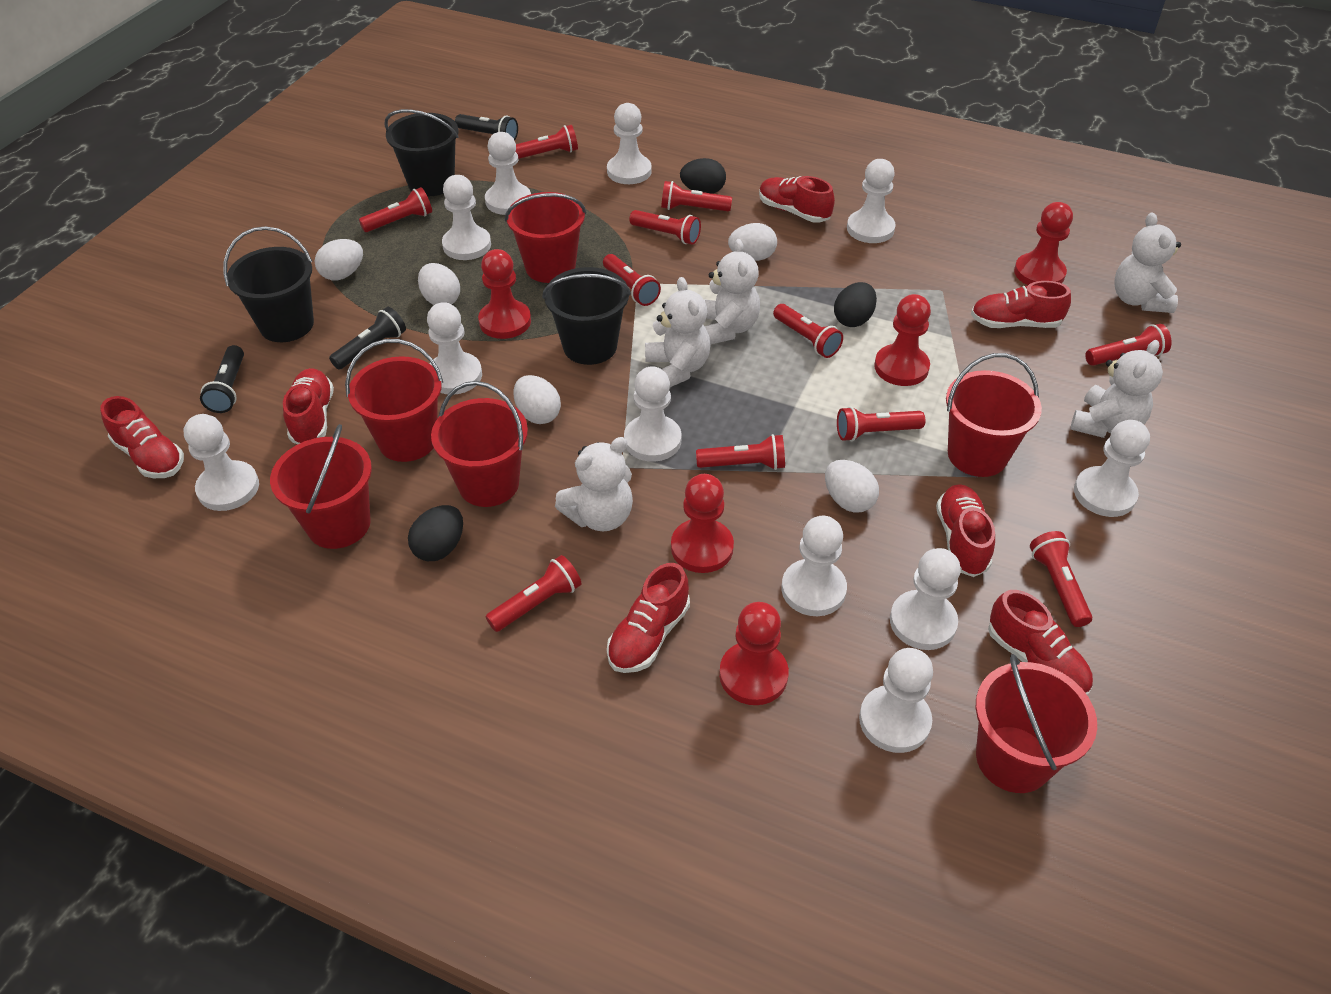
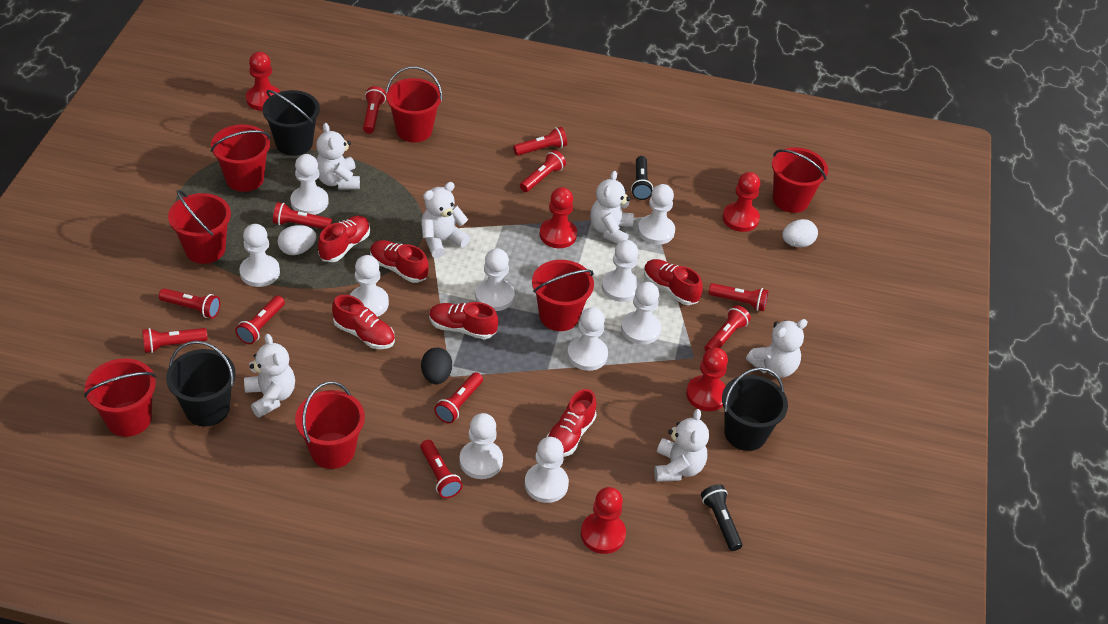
black egg: 3 -> 1
black flashlight: 3 -> 2
red bucket: 6 -> 7
red shoe: 7 -> 6
white egg: 5 -> 2
white pawn: 11 -> 10
white teddy bear: 5 -> 6

